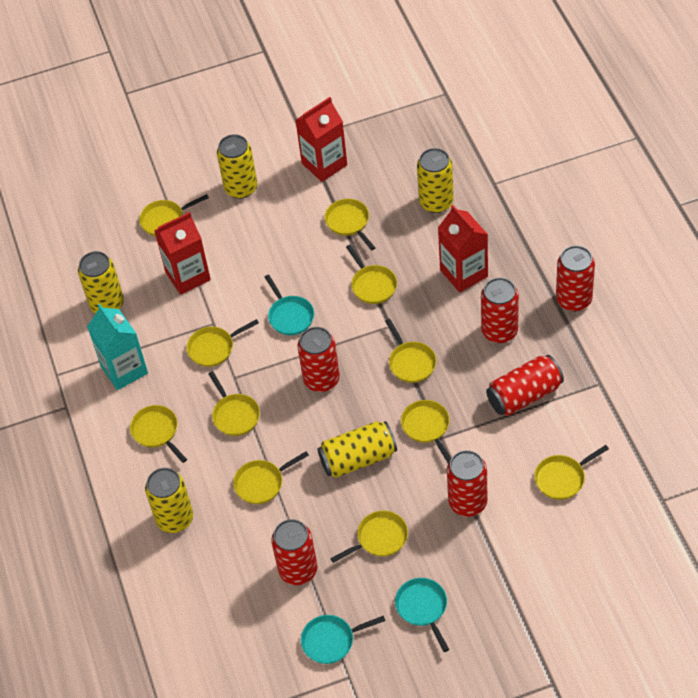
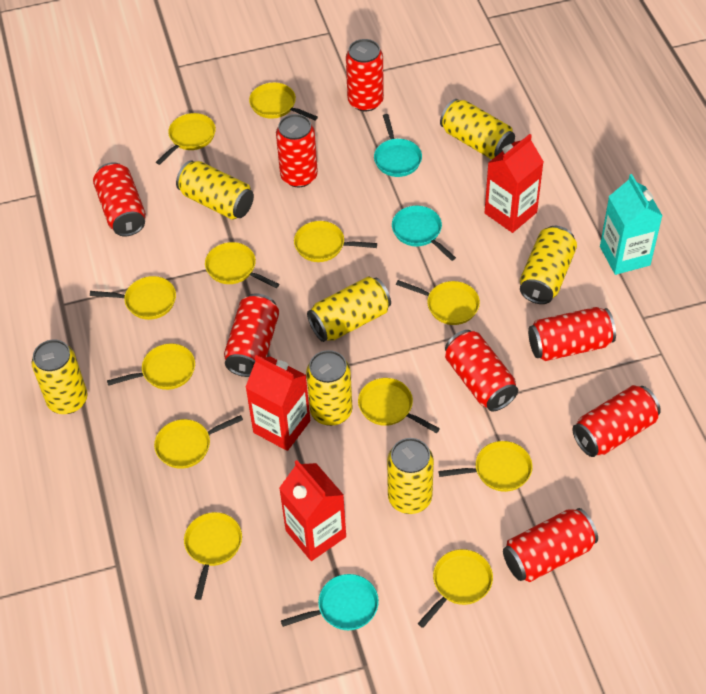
red can: 6 -> 8
yellow can: 5 -> 7
yellow pan: 11 -> 12

